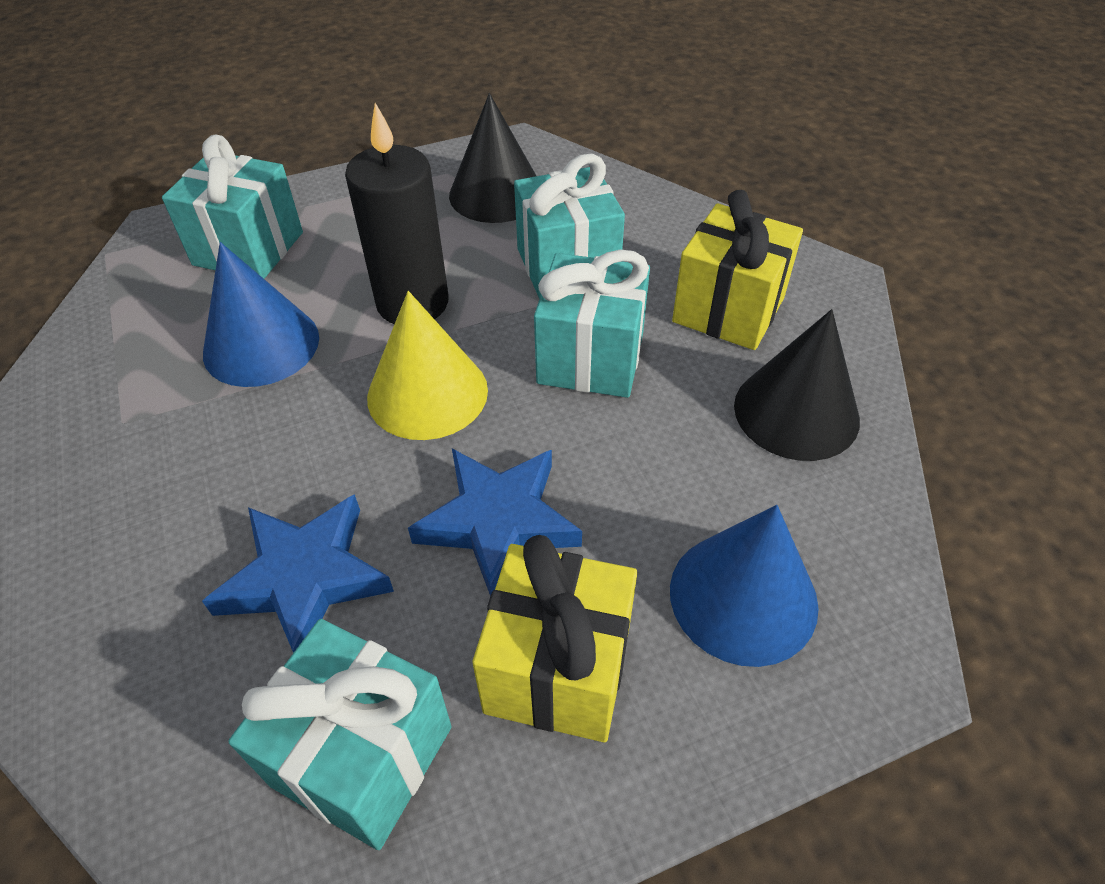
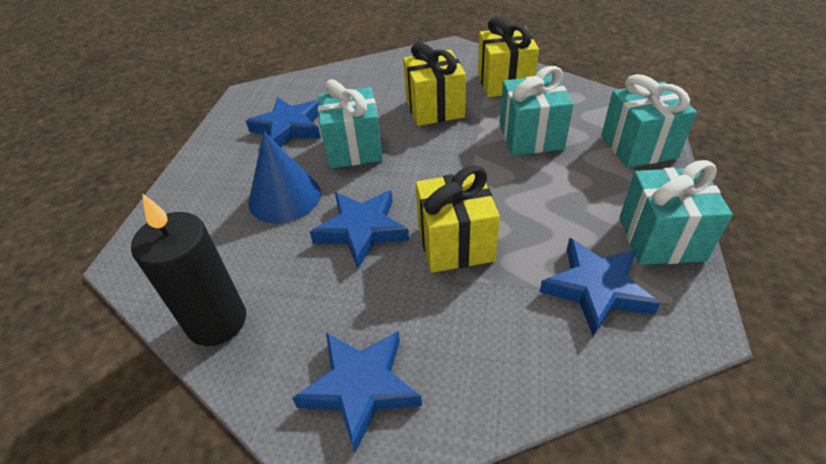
black cone: 2 -> 0
blue cone: 2 -> 1
blue star: 2 -> 4
yellow cone: 1 -> 0
yellow gift: 2 -> 3

